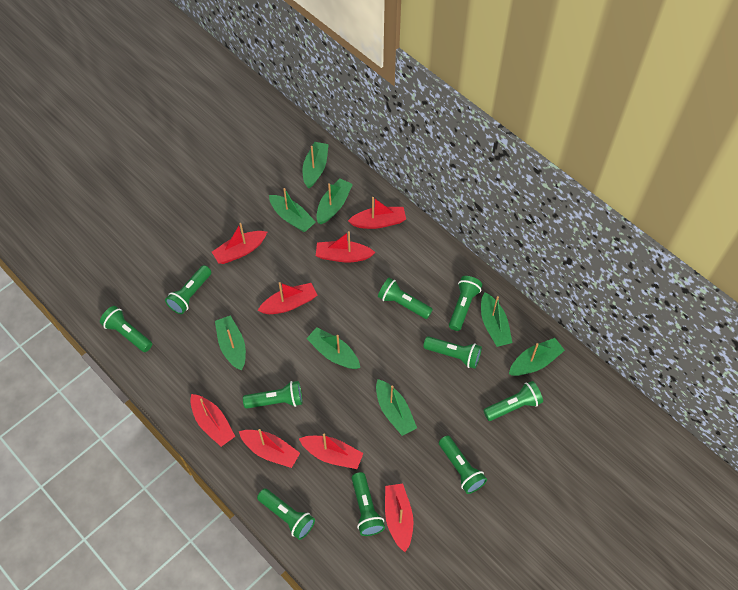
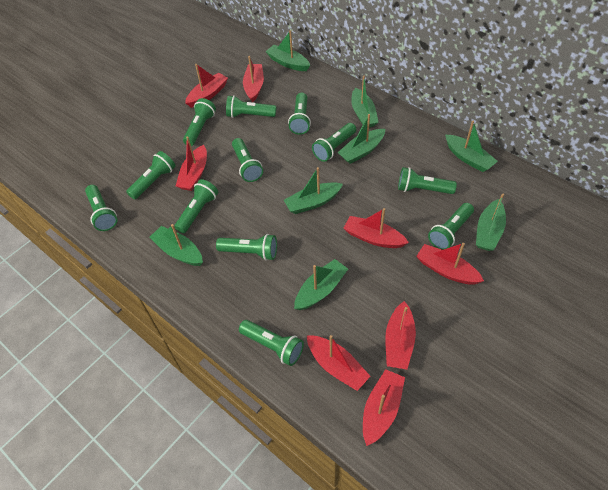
green flashlight: 10 -> 12

